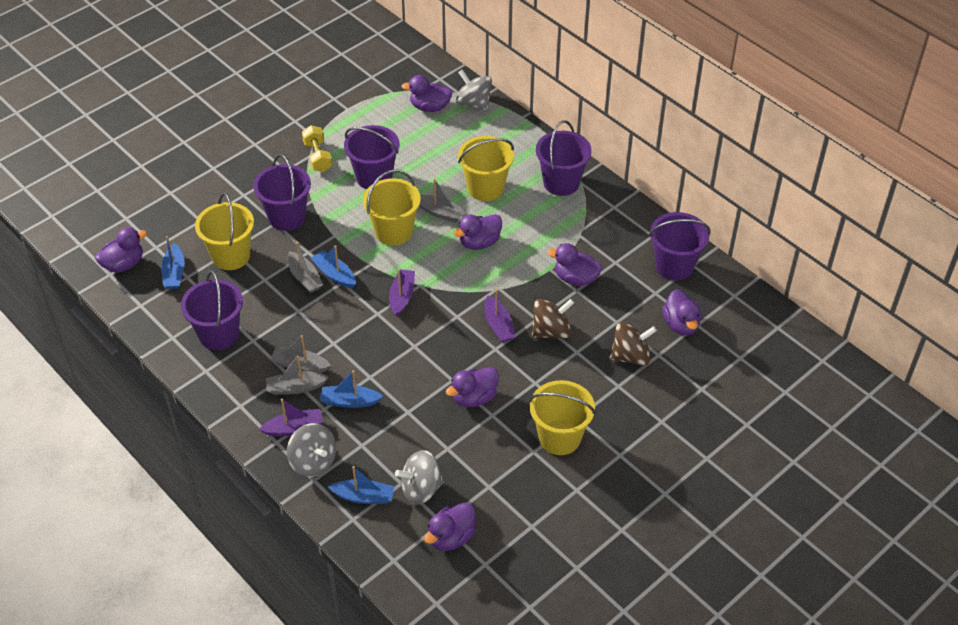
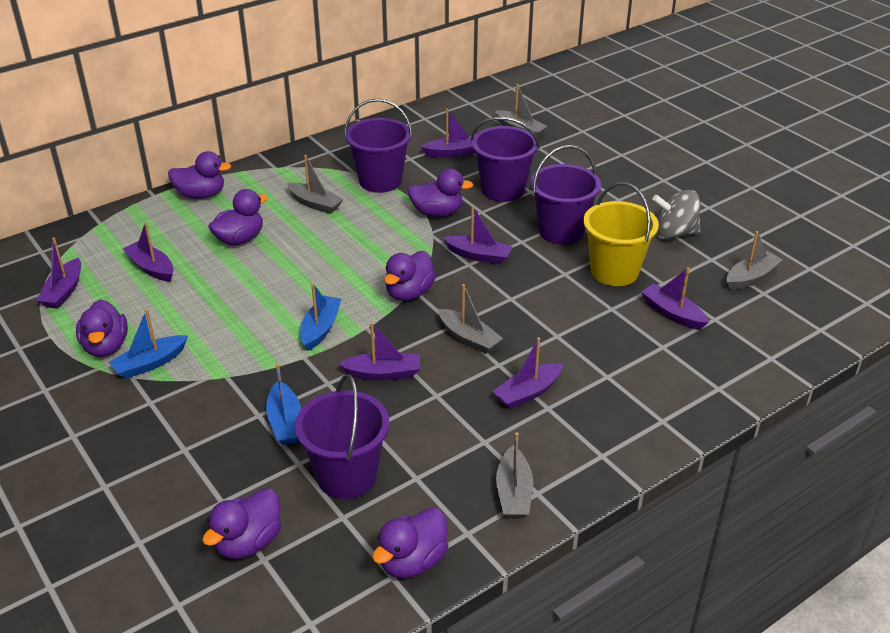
blue boat: 4 -> 3
brown spinning top: 2 -> 0
grey boat: 4 -> 5
grey spinning top: 3 -> 1
purple boat: 3 -> 7
purple bucket: 5 -> 4
yellow bucket: 4 -> 1
yellow dumbbell: 1 -> 0

